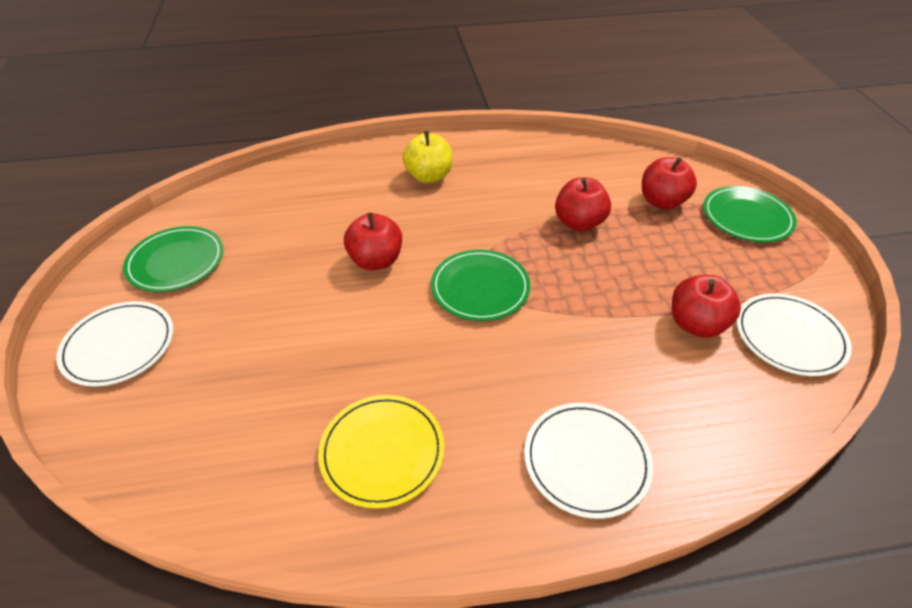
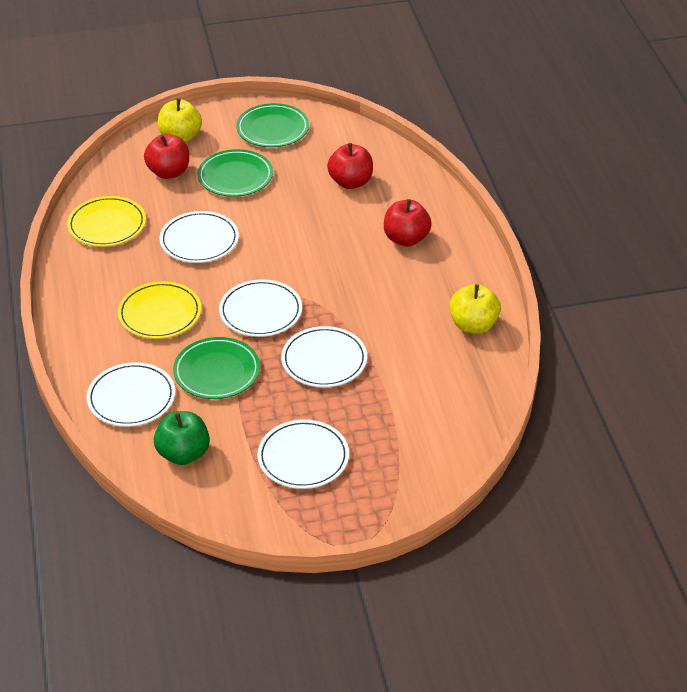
green apple: 0 -> 1
red apple: 4 -> 3
white plate: 3 -> 5
yellow apple: 1 -> 2
yellow plate: 1 -> 2

